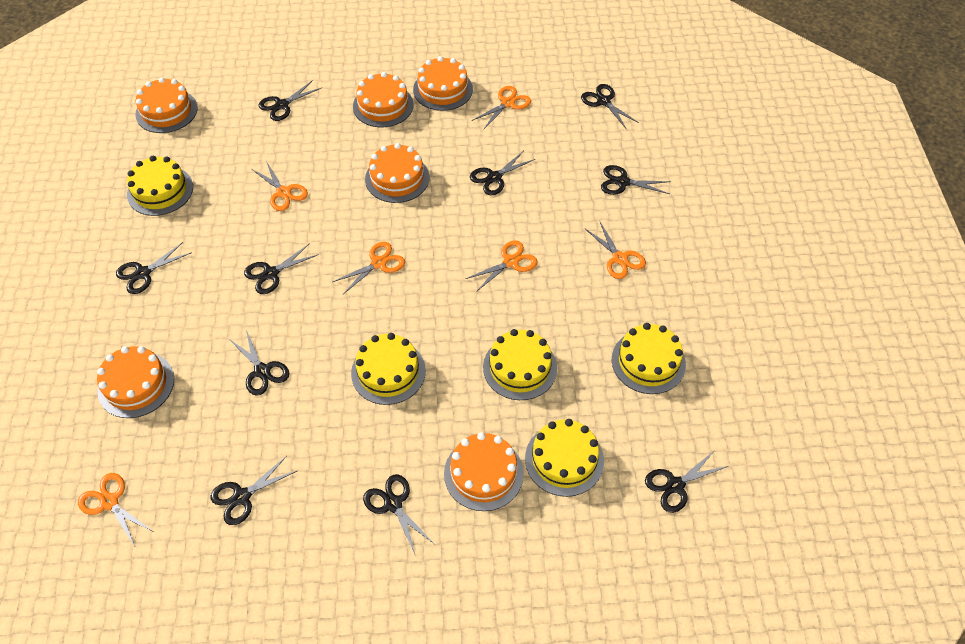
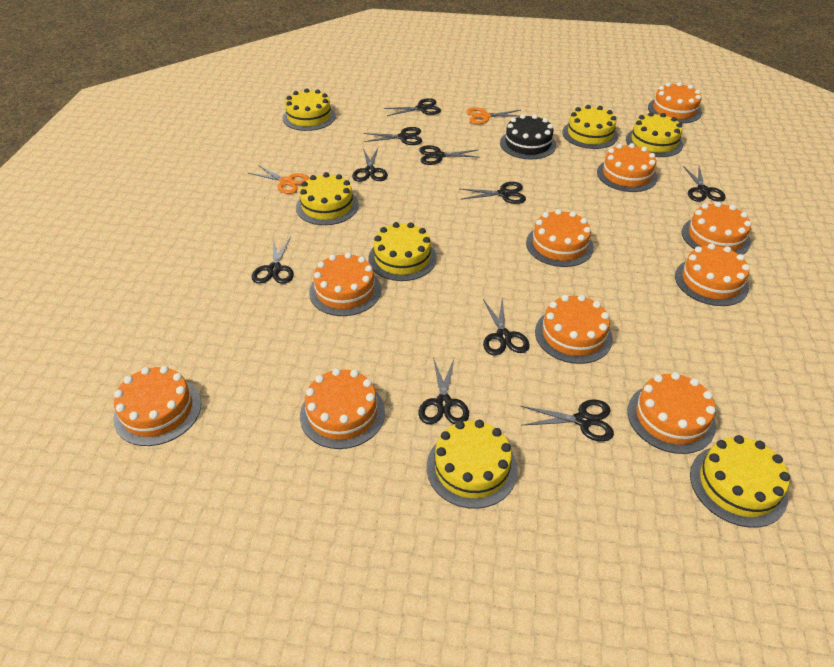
black cake: 0 -> 1
orange cake: 6 -> 10
orange scissors: 6 -> 2
yellow cake: 5 -> 7

